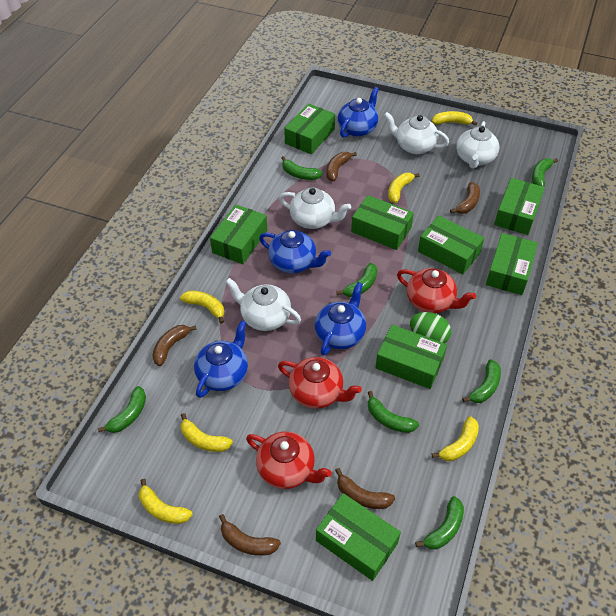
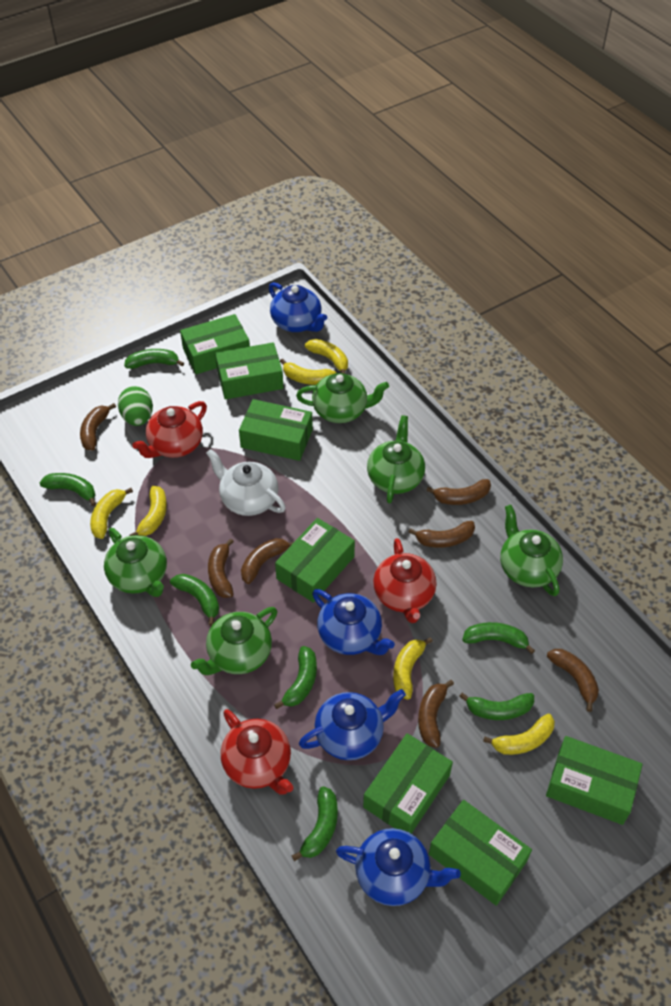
brown banana: 5 -> 7
green box: 8 -> 7
green teapot: 0 -> 5
white teapot: 4 -> 1

